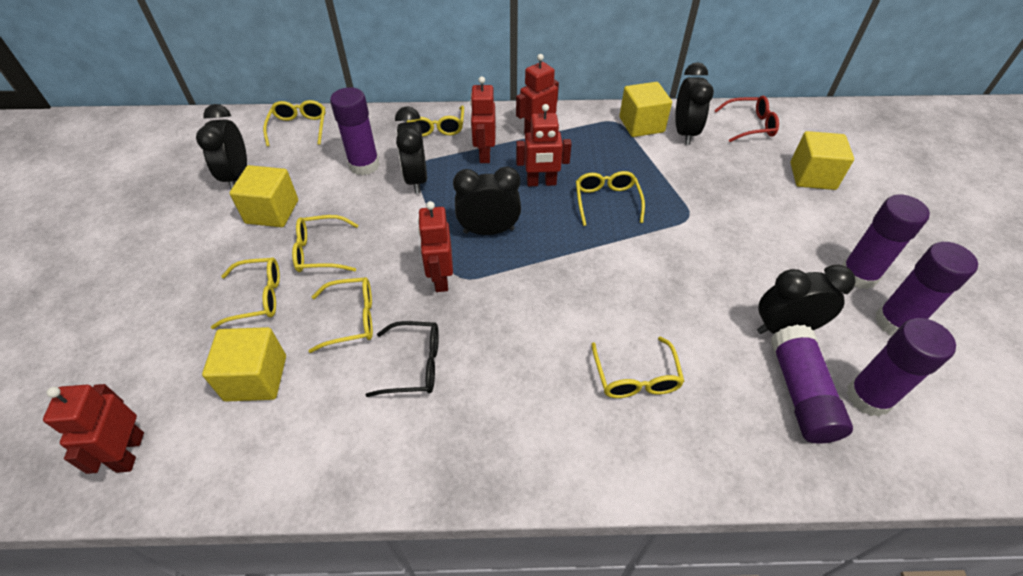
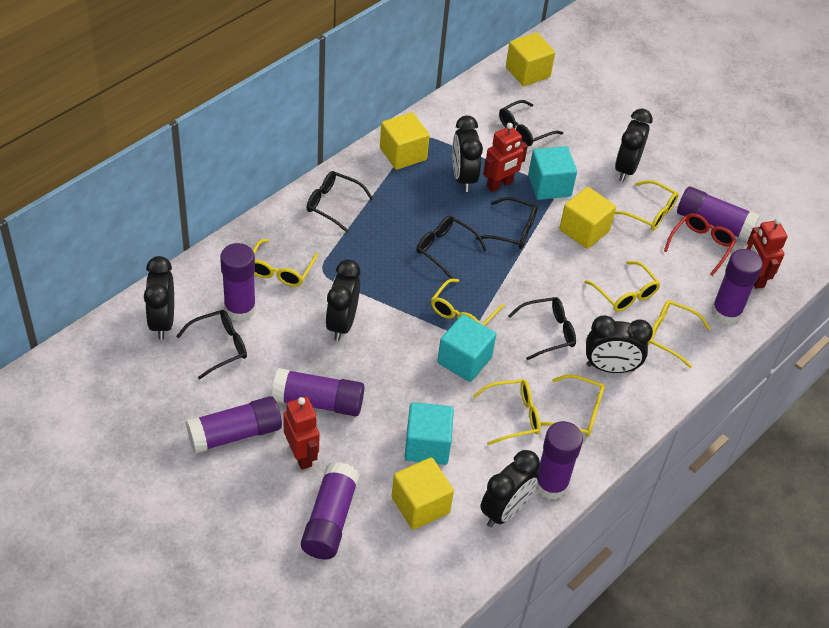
black clock: 5 -> 6
black glasses: 1 -> 6
purple glue stick: 5 -> 7
red robot: 5 -> 3
turquoise cube: 0 -> 3

